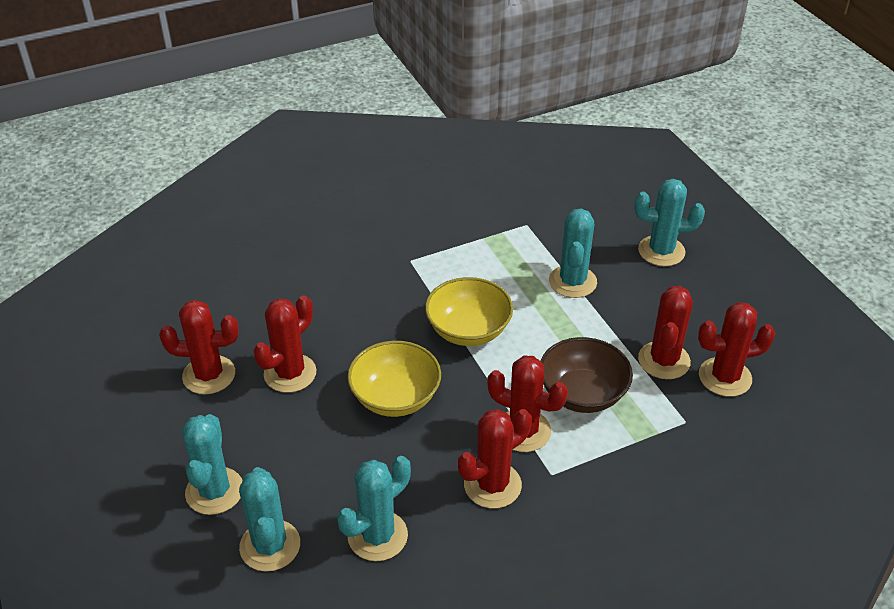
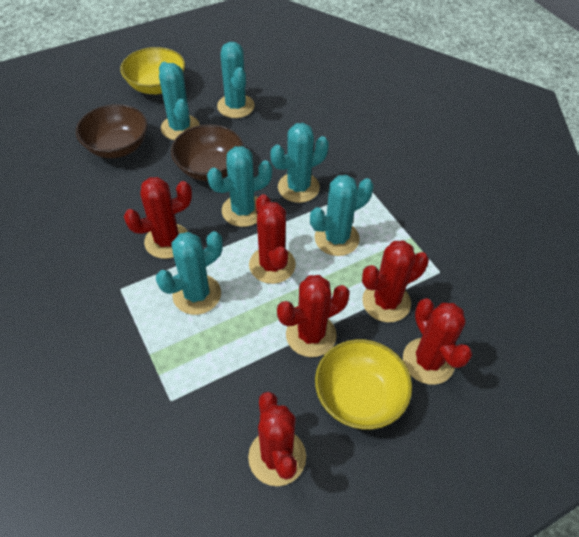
brown bowl: 1 -> 2
turquoise cactus: 5 -> 6

